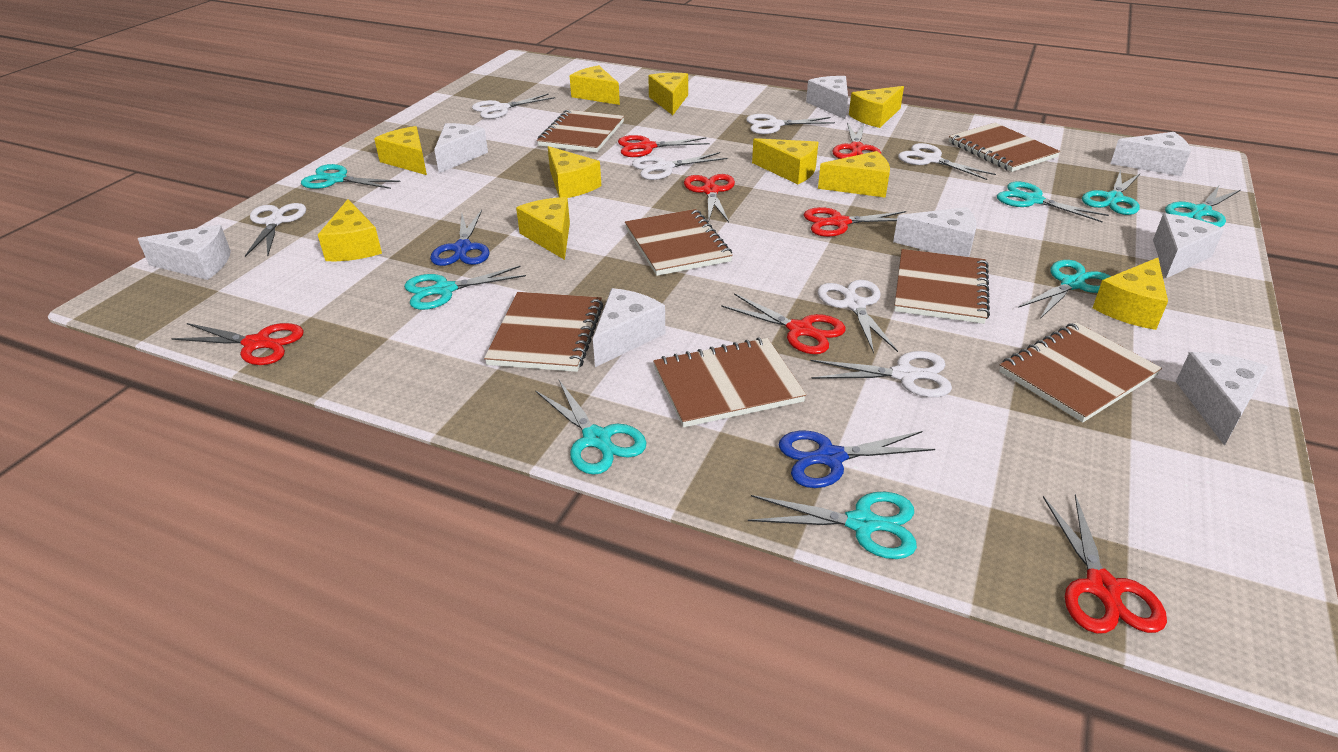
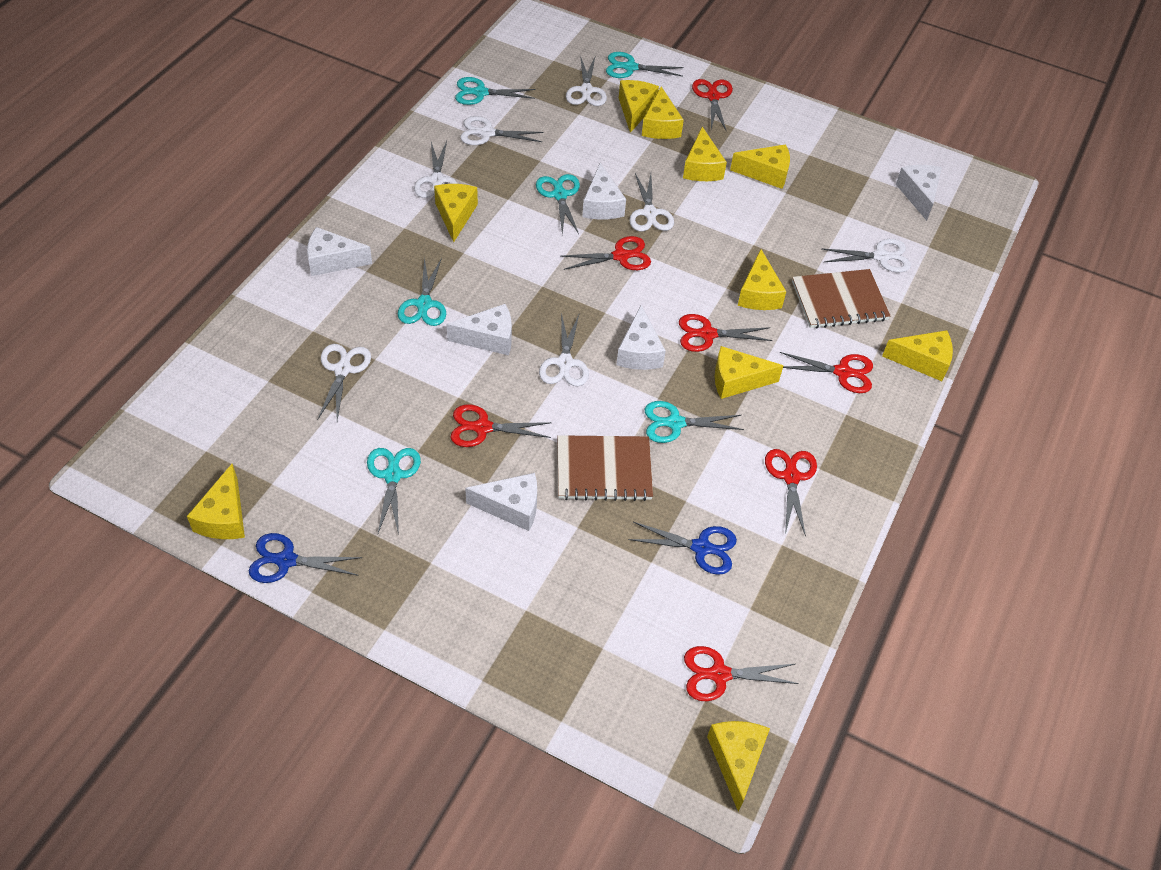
brown notebook: 7 -> 2
turquoise scissors: 8 -> 6
white cheese: 8 -> 6

